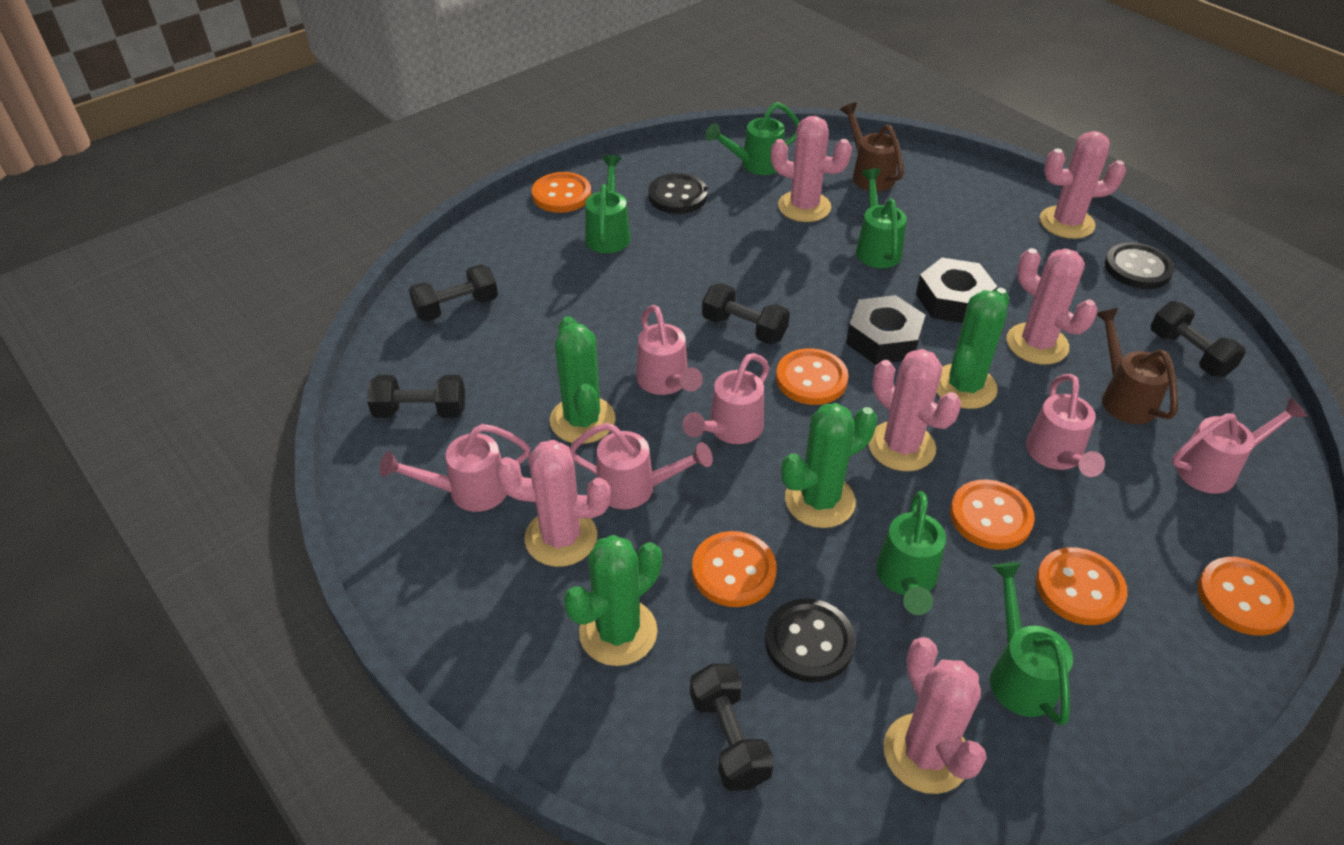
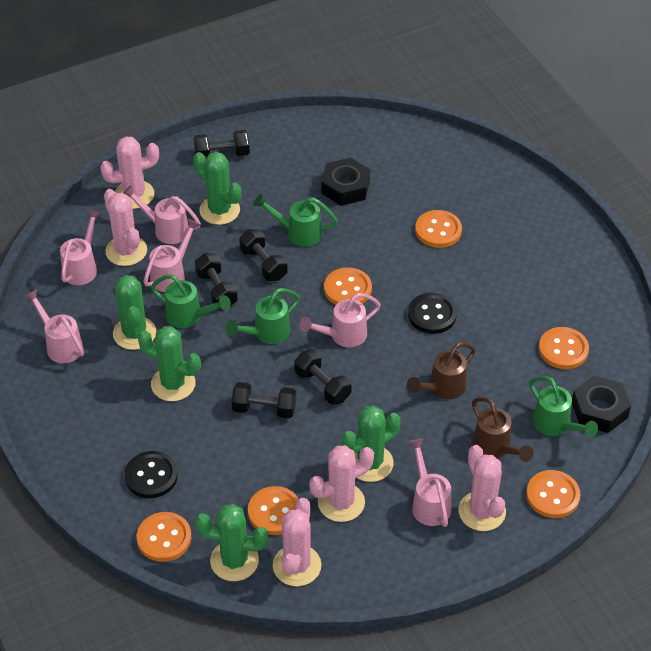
black button: 3 -> 2
green cactus: 4 -> 5
green watering can: 5 -> 4
pink cactus: 6 -> 5

